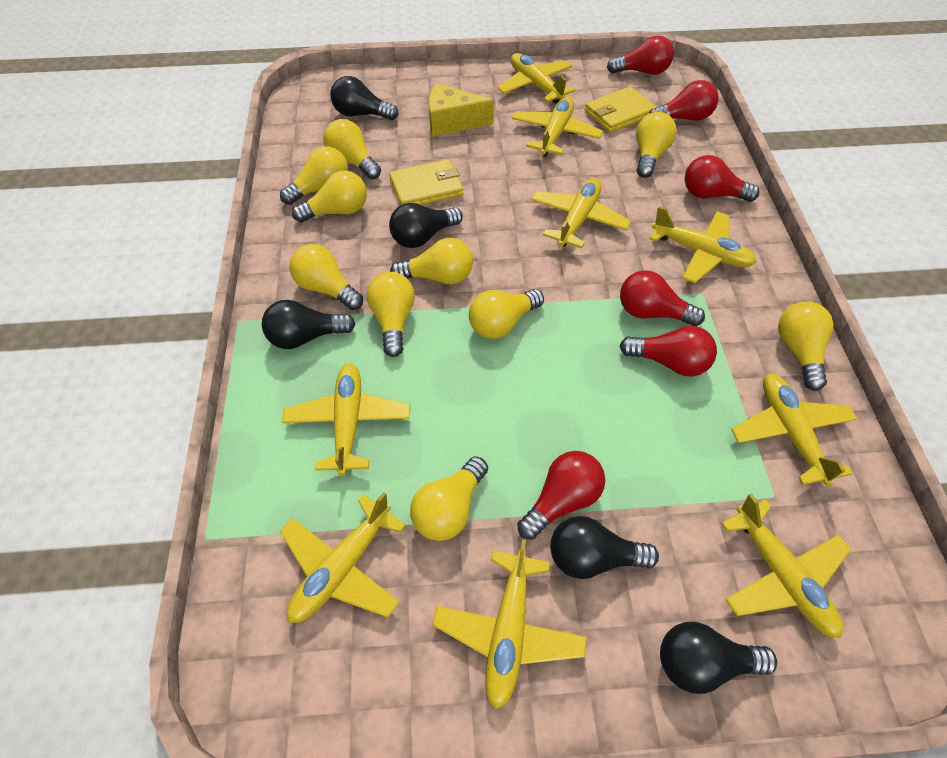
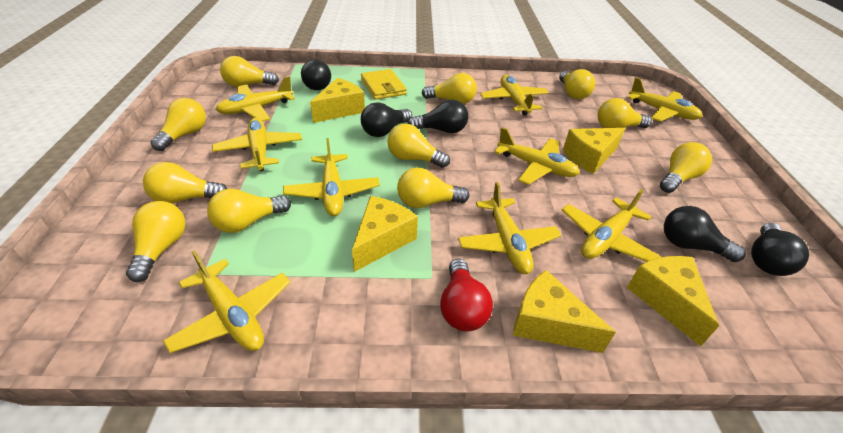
red light bulb: 6 -> 1
yellow cheese: 1 -> 5
yellow light bulb: 10 -> 11
yellow wallet: 2 -> 1

